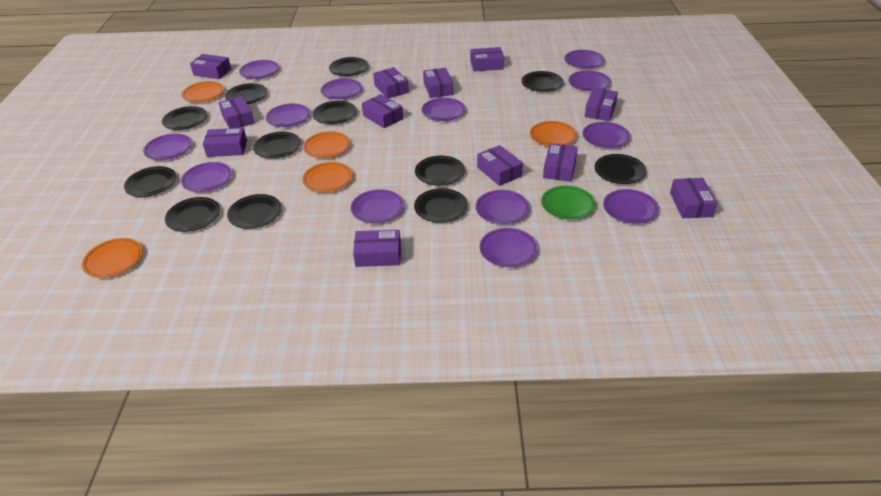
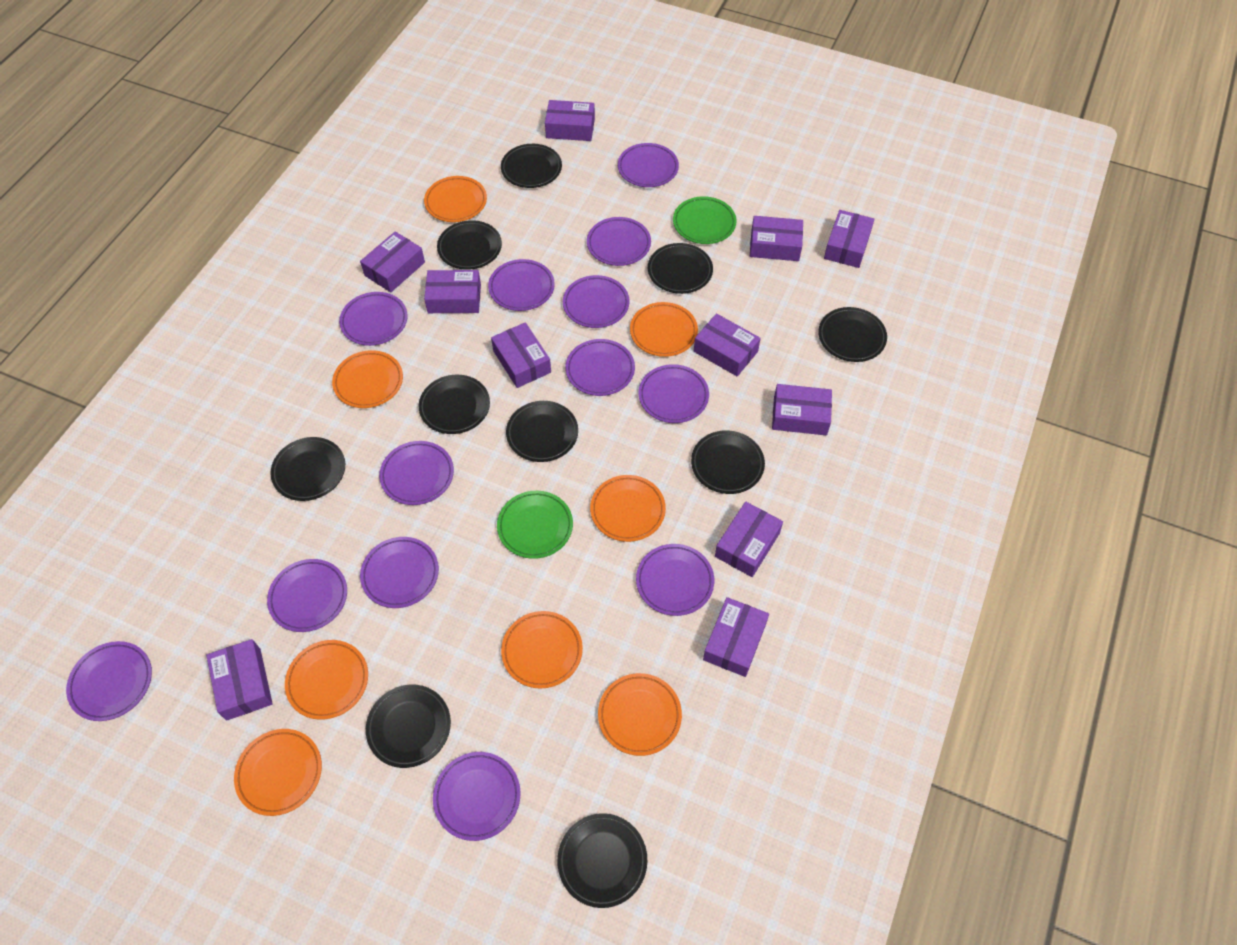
black plate: 12 -> 10
green plate: 1 -> 2
orange plate: 5 -> 8
purple box: 12 -> 11

